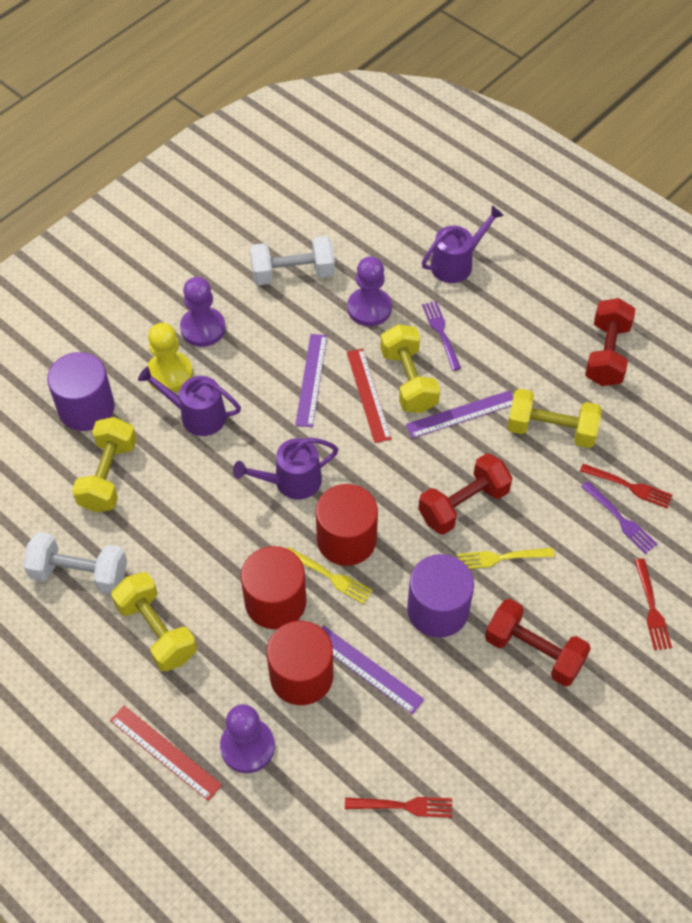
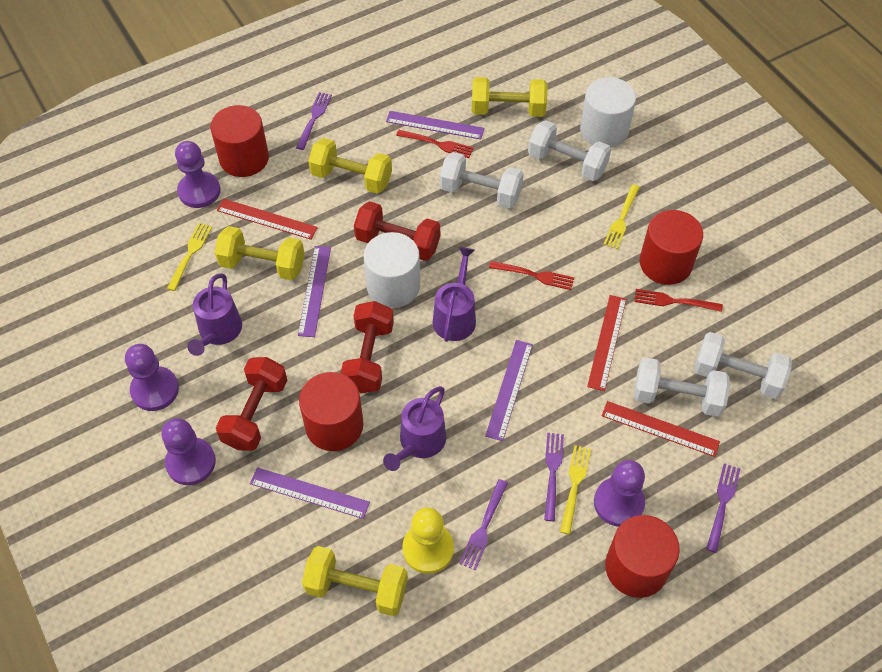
purple cylinder: 2 -> 0
purple fork: 2 -> 4
purple pawn: 3 -> 4
purple ruler: 3 -> 4
red cylinder: 3 -> 4
red ruler: 2 -> 3
white cylinder: 0 -> 2
white dumbbell: 2 -> 4
yellow fork: 2 -> 3

